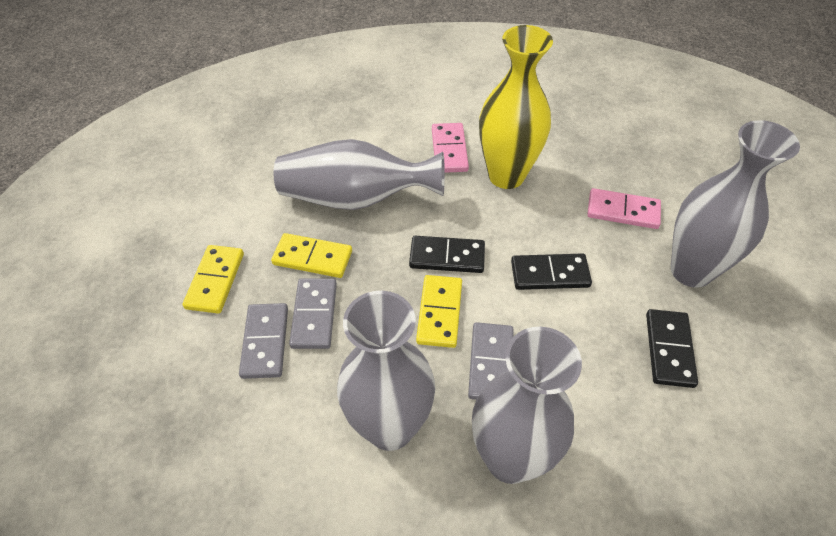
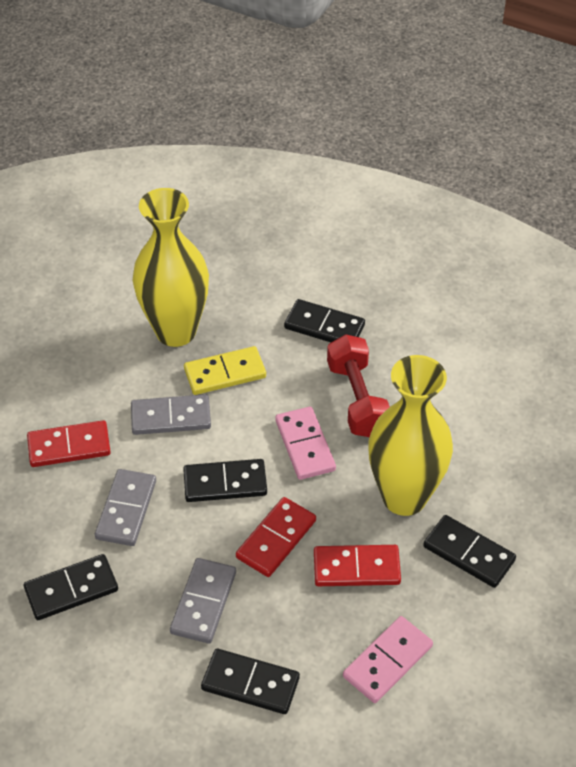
black domino: 3 -> 5
grey vase: 4 -> 0
red domino: 0 -> 3
red dumbbell: 0 -> 1
yellow domino: 3 -> 1
yellow vase: 1 -> 2

